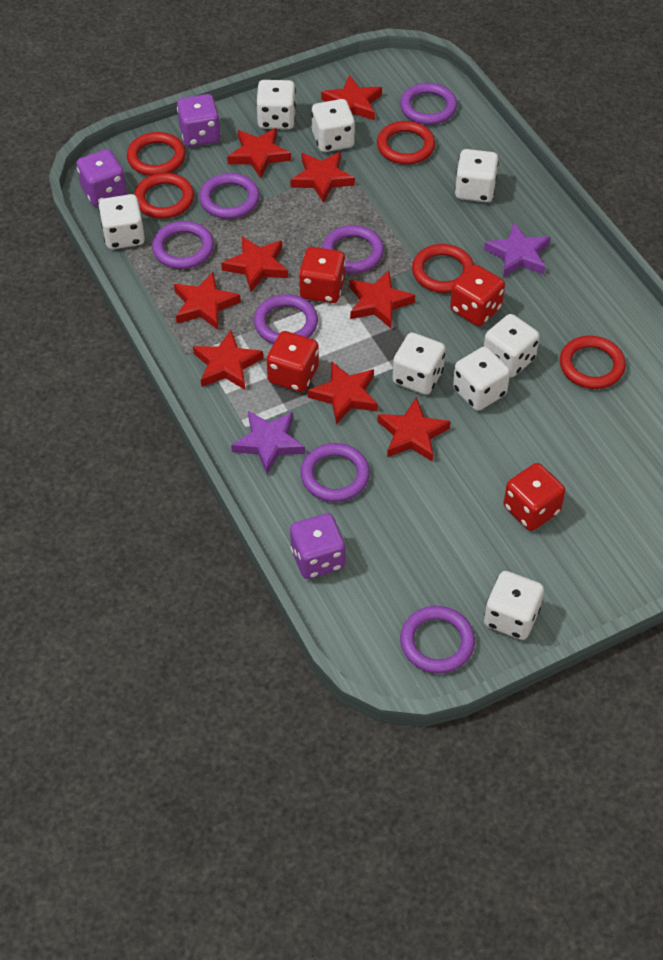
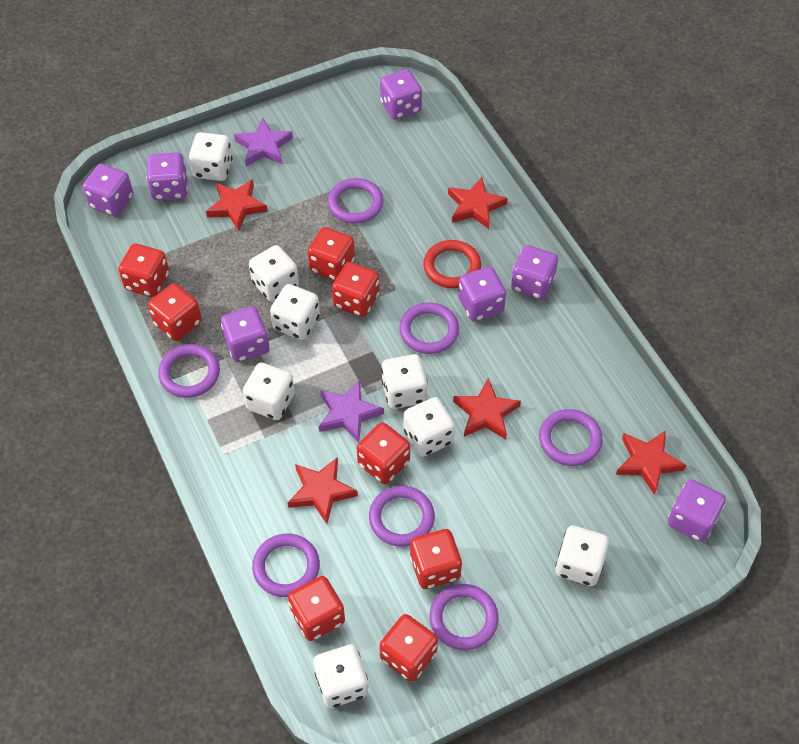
purple dice: 3 -> 7
red dice: 4 -> 8
red ring: 5 -> 1
red star: 9 -> 5

